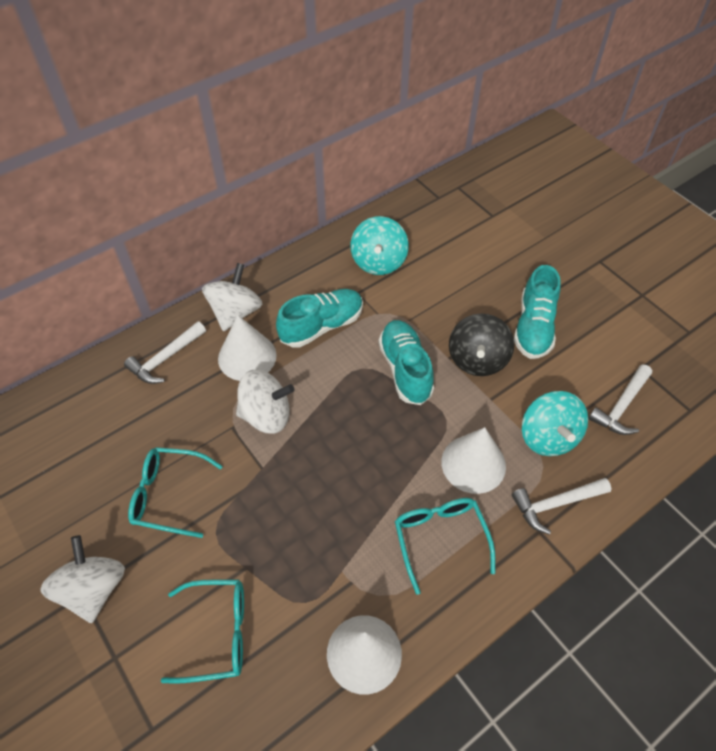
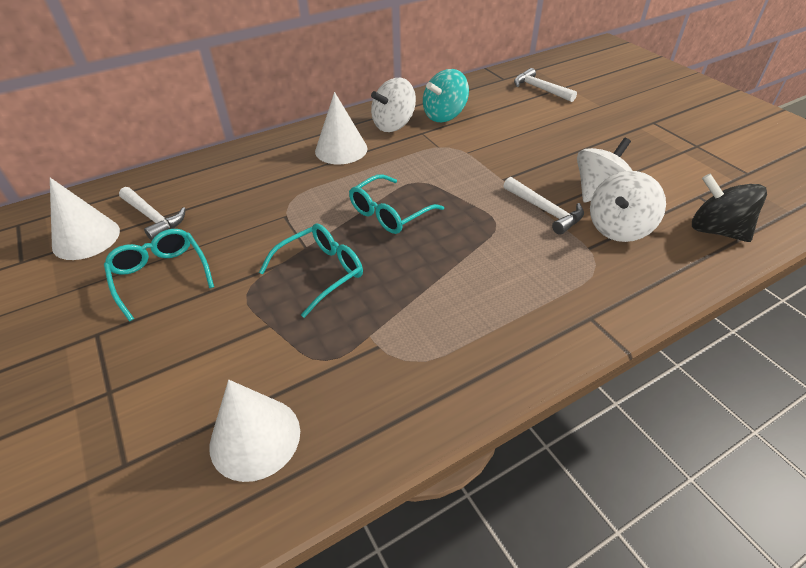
turquoise shoe: 3 -> 0
turquoise spinning top: 2 -> 1

